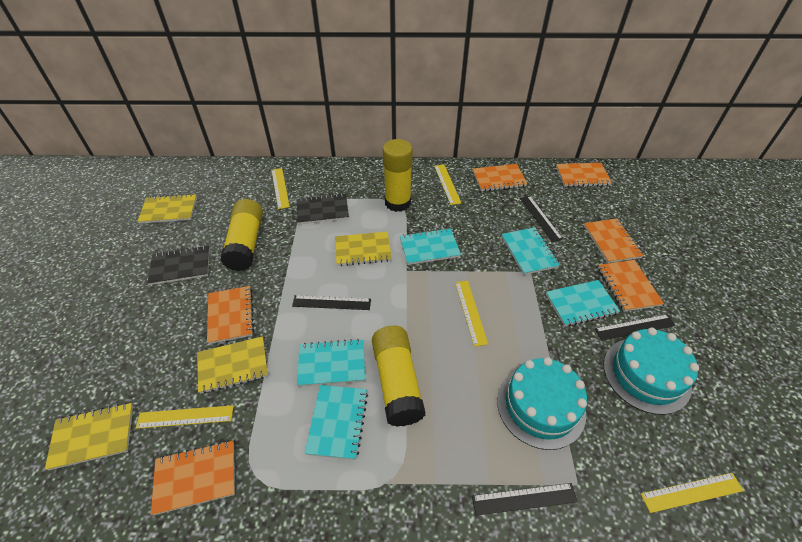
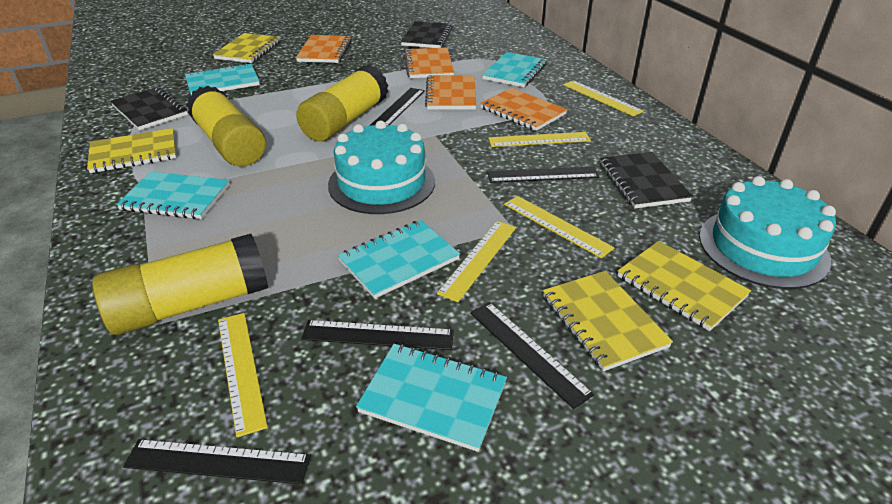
black notebook: 2 -> 3
black ruler: 4 -> 5
orange notebook: 6 -> 4

